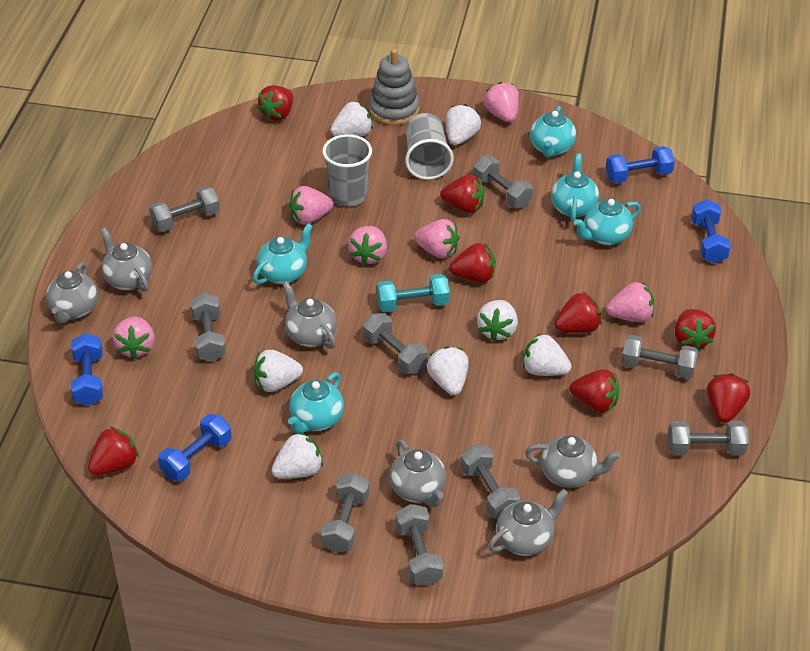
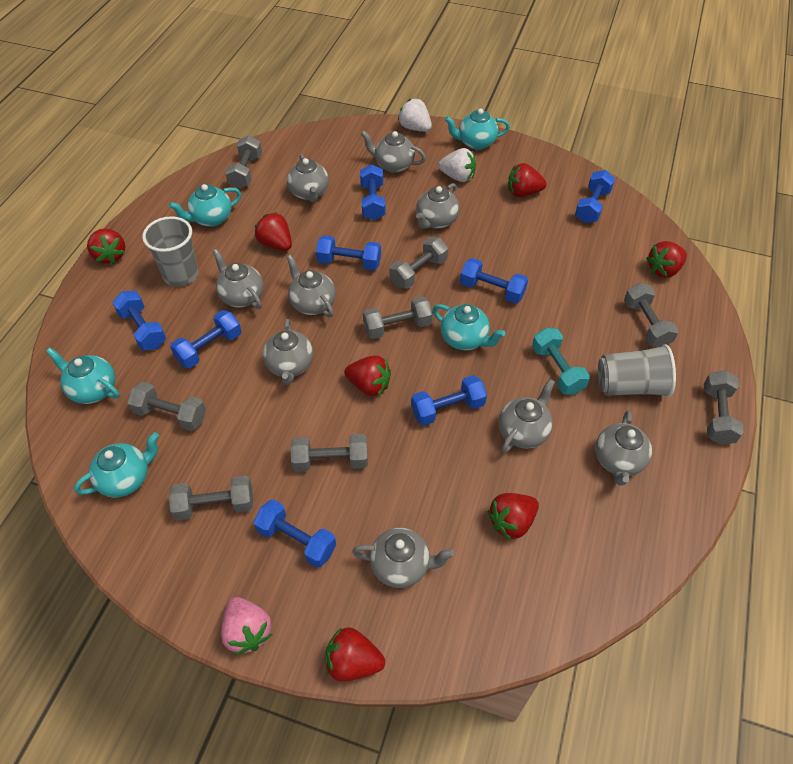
blue dumbbell: 4 -> 8
grey dumbbell: 9 -> 8
grey stacking toy: 1 -> 0
grey teapot: 6 -> 9
pink strawberry: 6 -> 1
red strawberry: 8 -> 7
white strawberry: 7 -> 2

